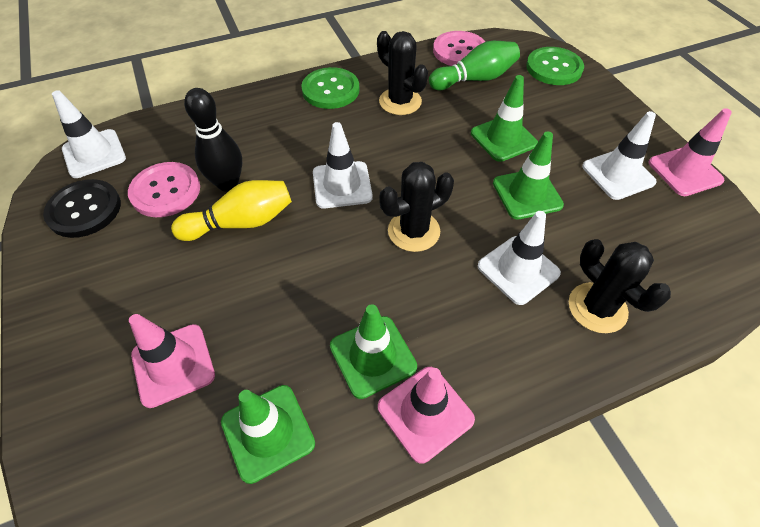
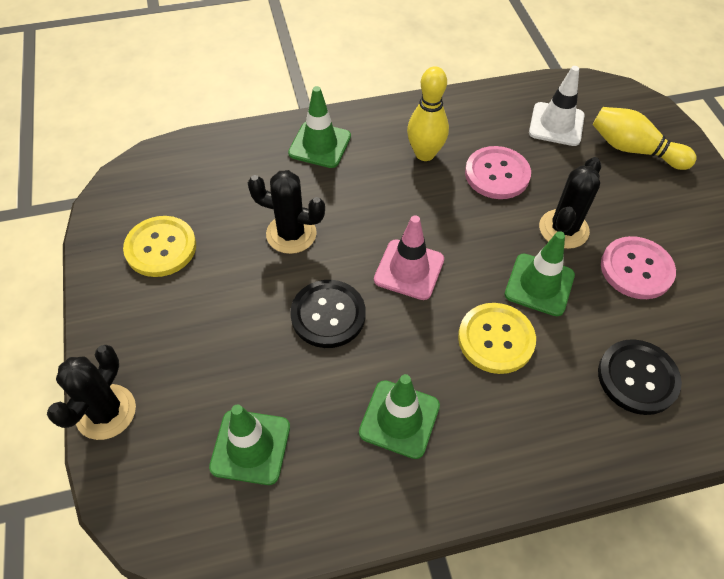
black bowling pin: 1 -> 0
black button: 1 -> 2
green bowling pin: 1 -> 0
green button: 2 -> 0
pink traffic cone: 3 -> 1
white traffic cone: 4 -> 1
yellow bowling pin: 1 -> 2
yellow button: 0 -> 2

